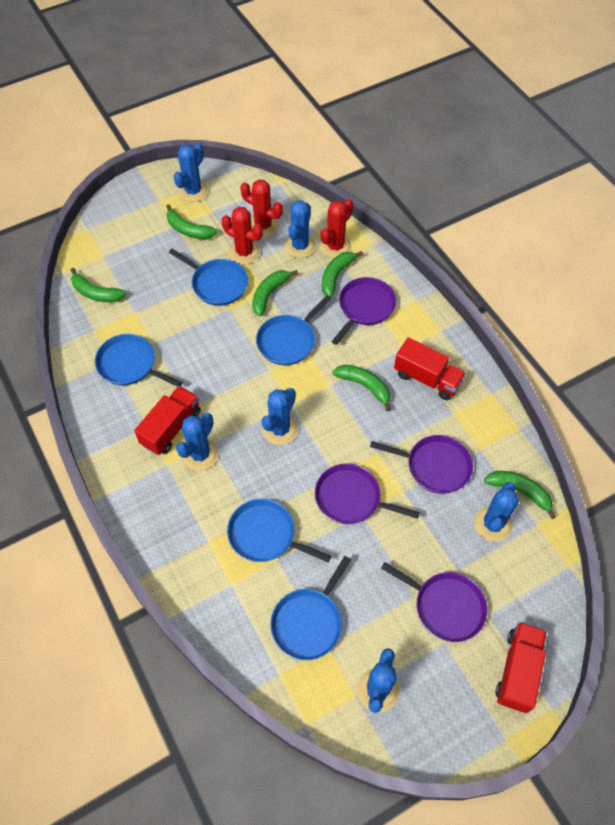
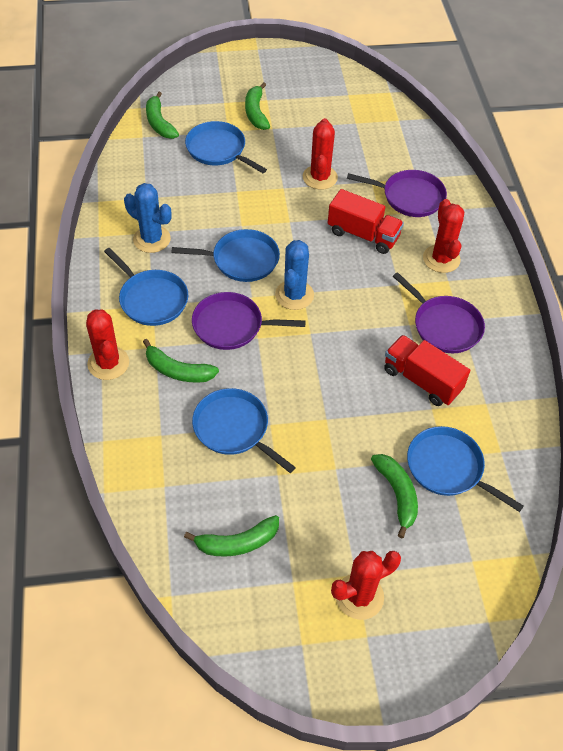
blue cactus: 6 -> 2
green banana: 6 -> 5
purple pan: 4 -> 3
red cactus: 3 -> 4
red truck: 3 -> 2

